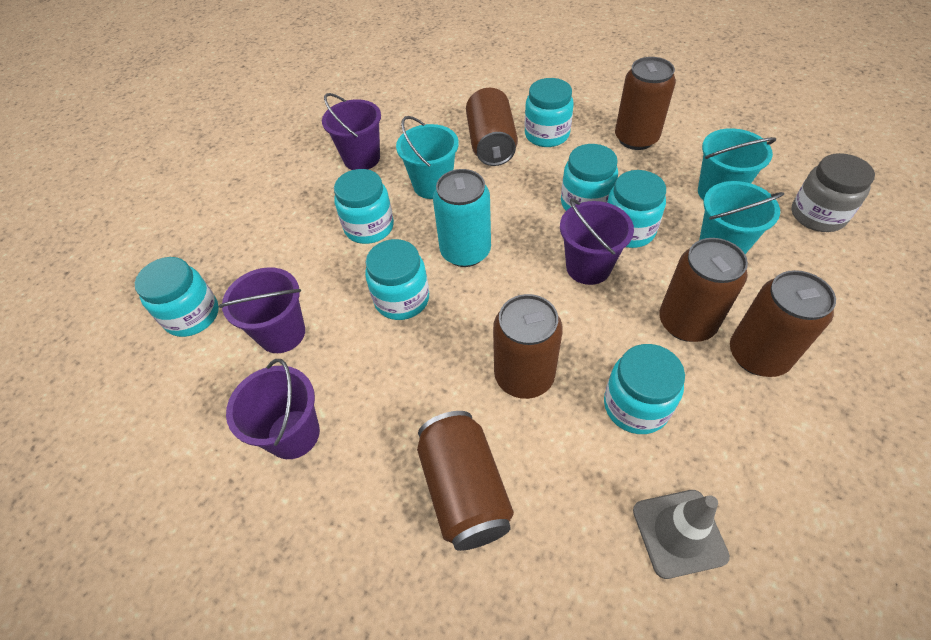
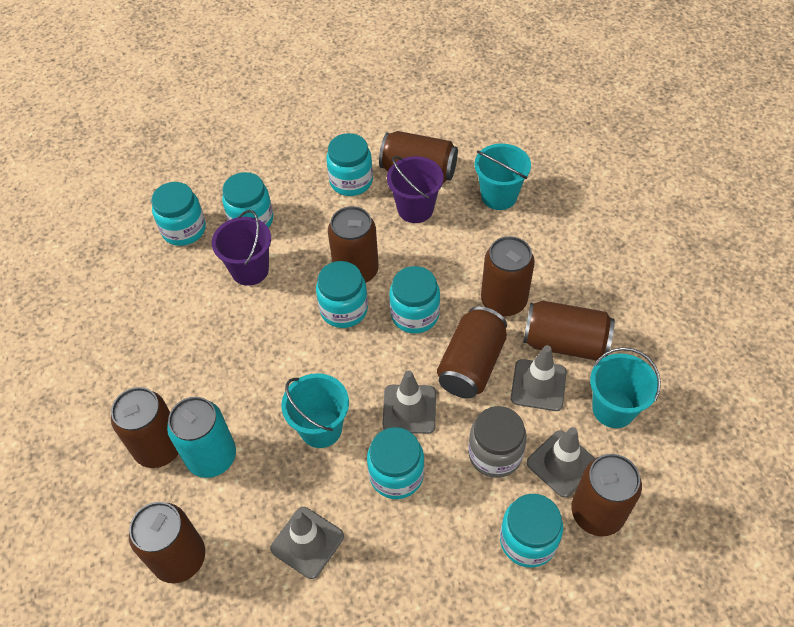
brown can: 6 -> 8
grey traffic cone: 1 -> 4
purple bucket: 4 -> 2

